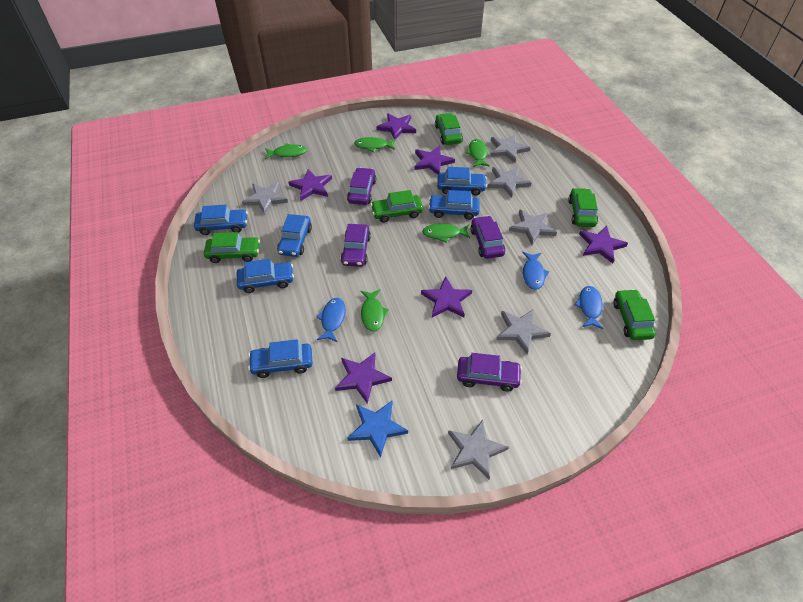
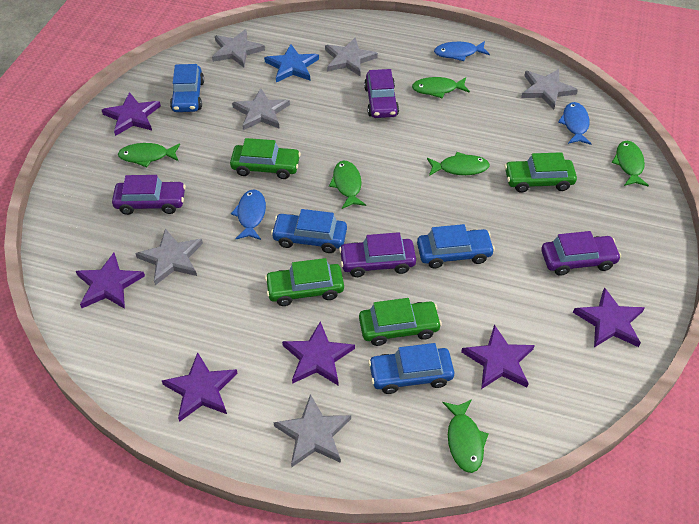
blue car: 6 -> 4
green car: 5 -> 4
green fish: 5 -> 6

